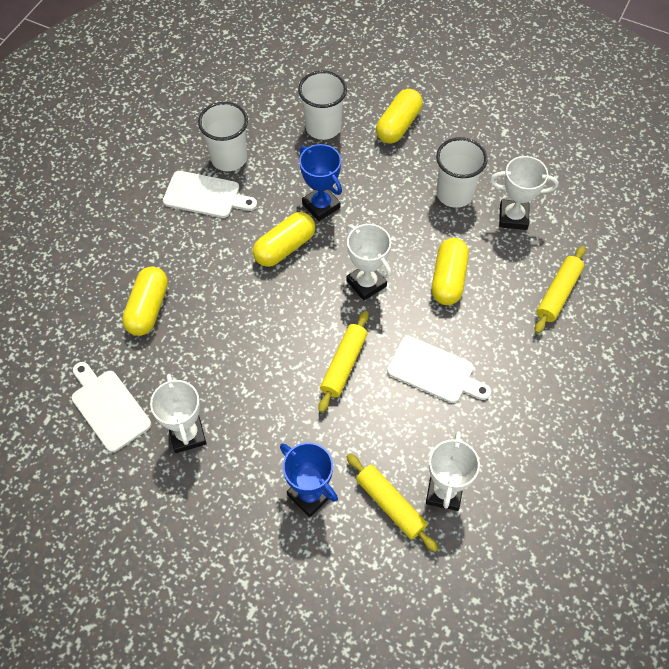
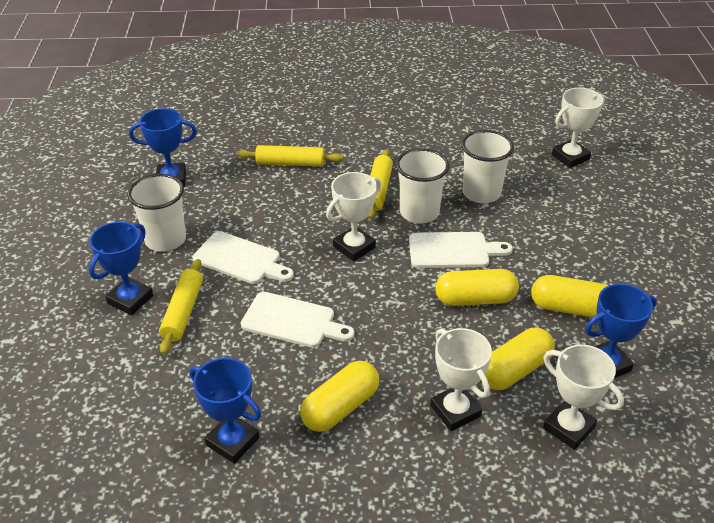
blue trophy: 2 -> 4

